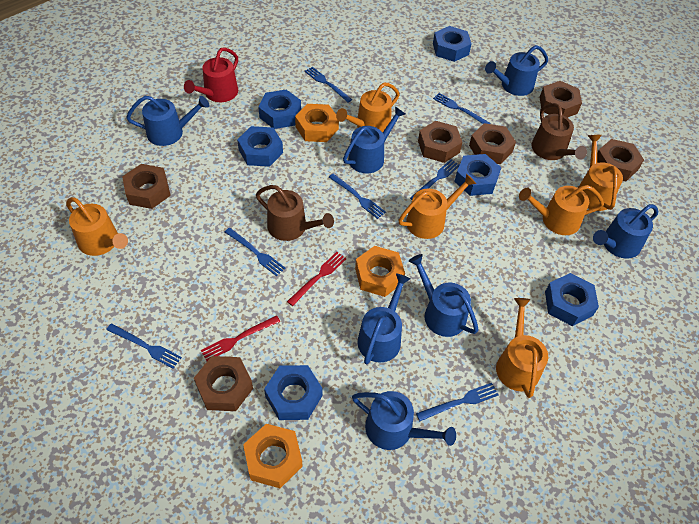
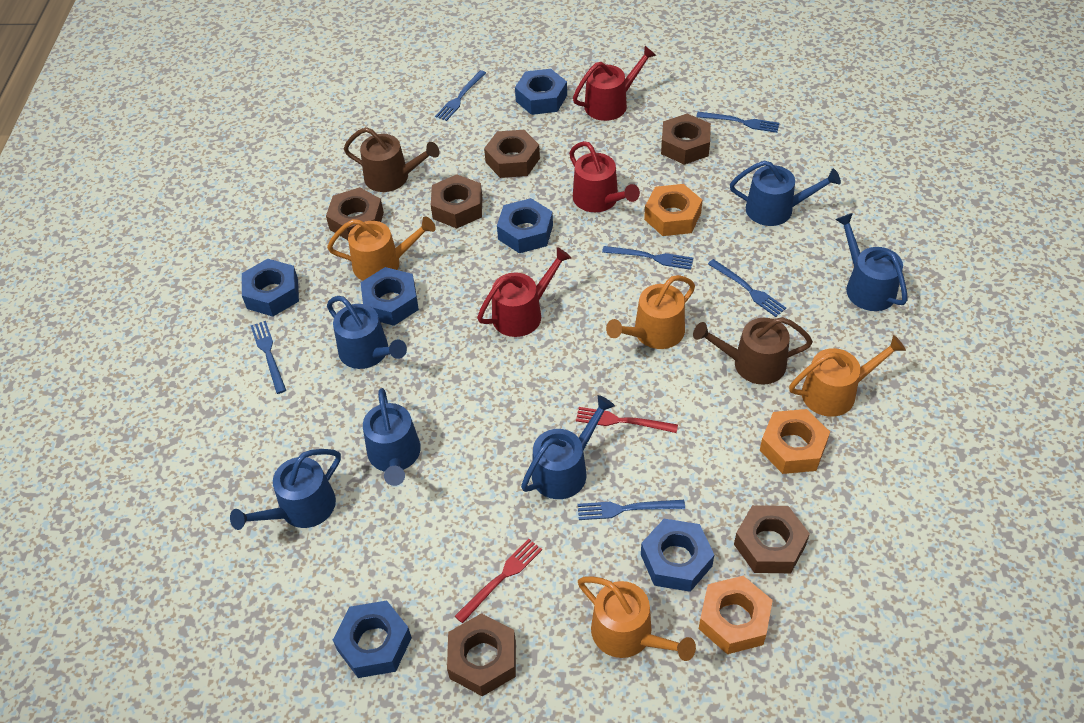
blue fork: 7 -> 6
blue watering can: 7 -> 6
orange watering can: 6 -> 4
red watering can: 1 -> 3

